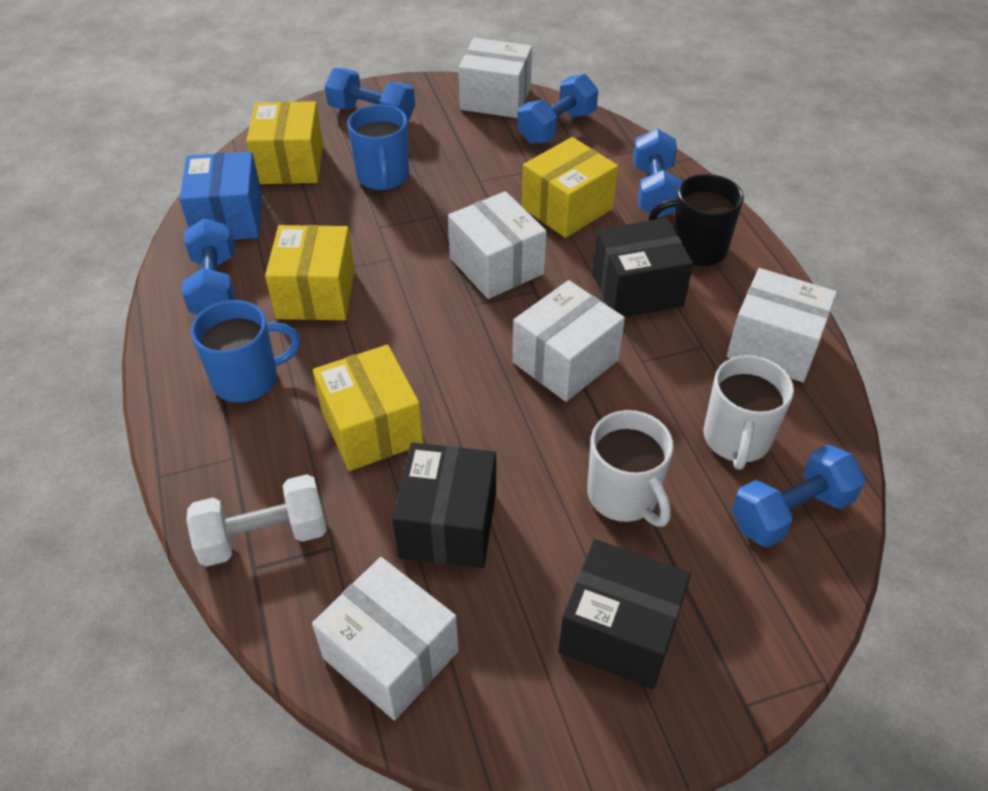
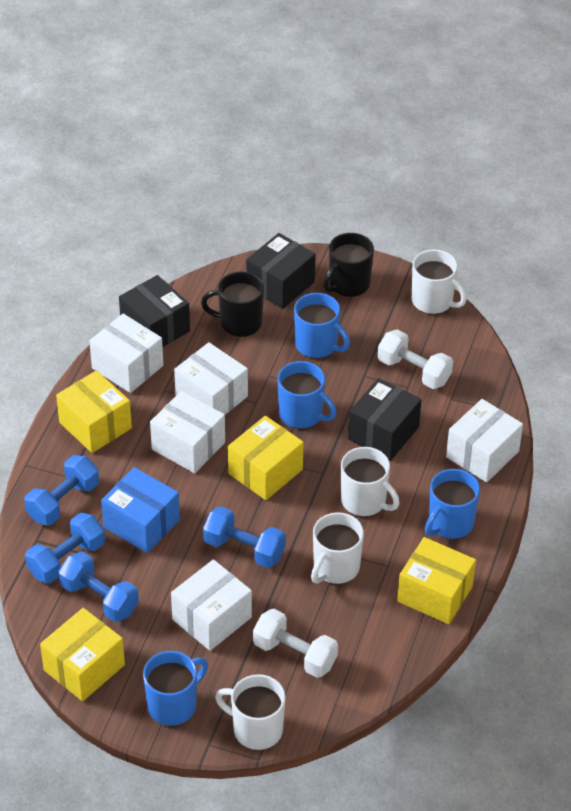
black mug: 1 -> 2
blue dumbbell: 5 -> 4
blue mug: 2 -> 4
white dumbbell: 1 -> 2
white mug: 2 -> 4

